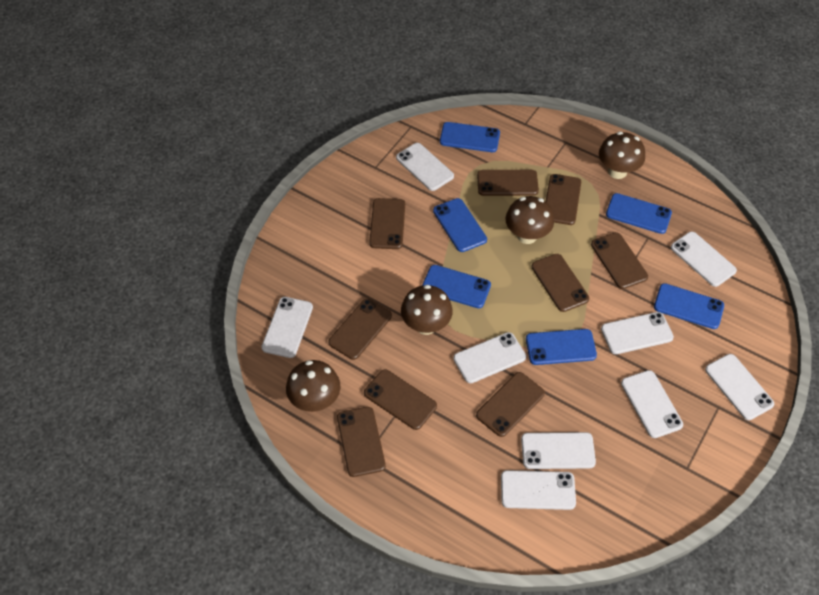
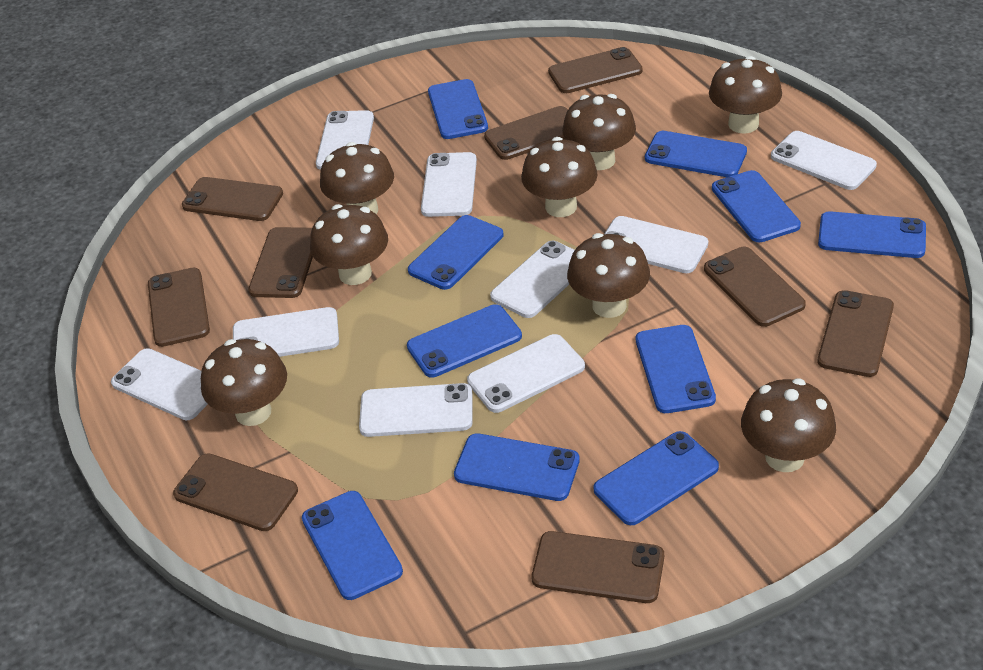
blue phone: 6 -> 10
brown mushroom: 4 -> 8

